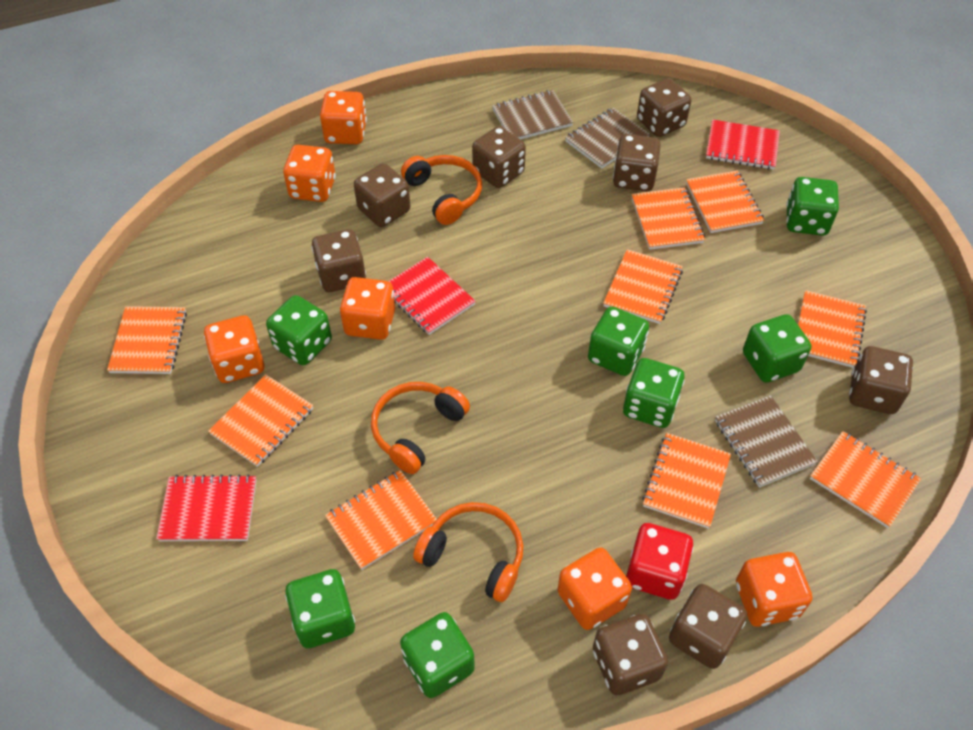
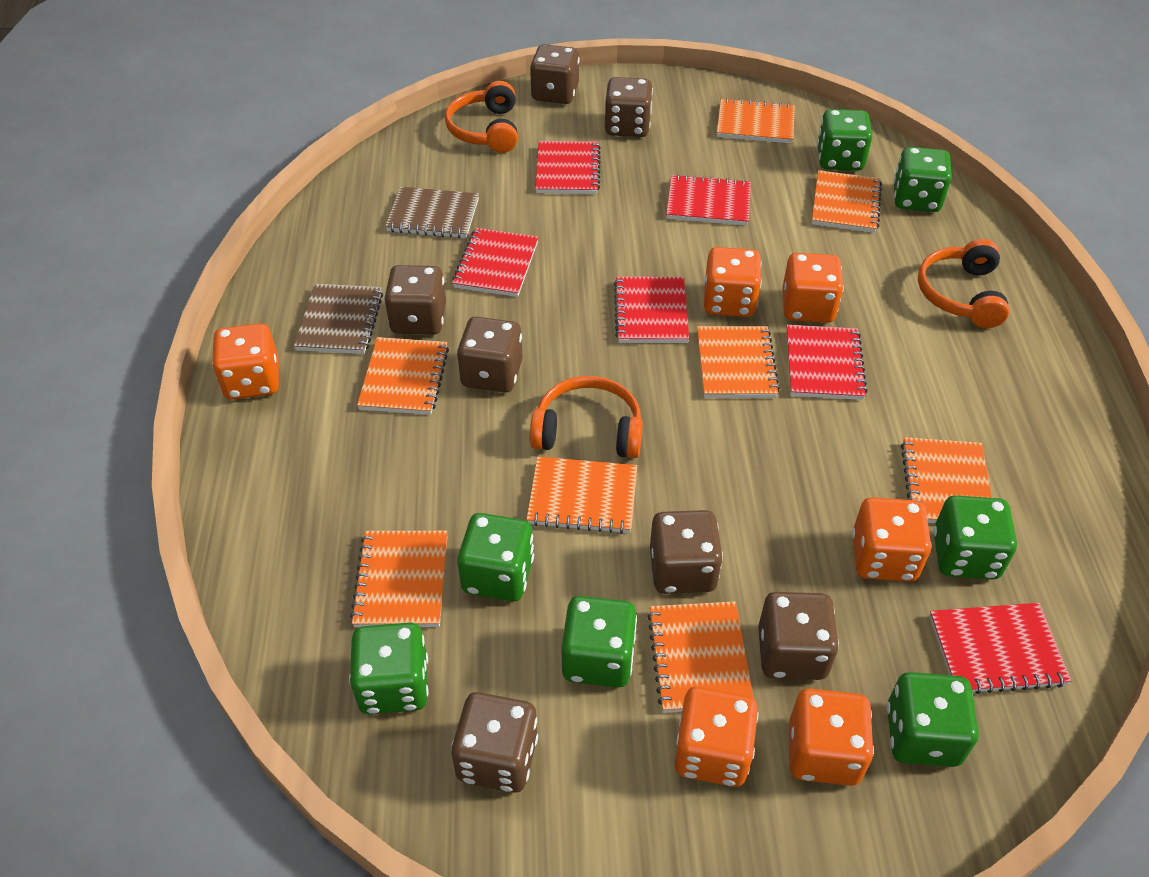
brown dice: 8 -> 7
brown notebook: 3 -> 2
orange notebook: 9 -> 8
red dice: 1 -> 0
red notebook: 3 -> 6

